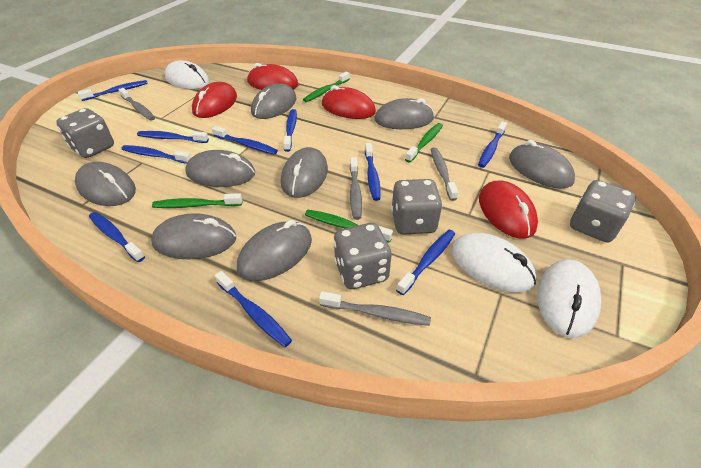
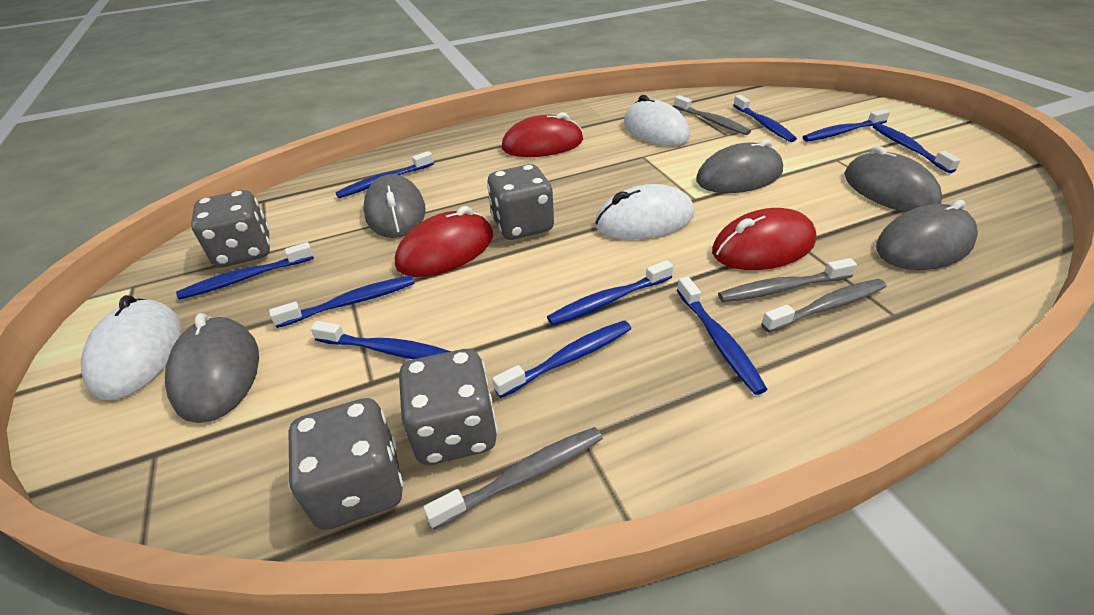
green toothbrush: 4 -> 0
grey mouse: 8 -> 5
red mouse: 4 -> 3

